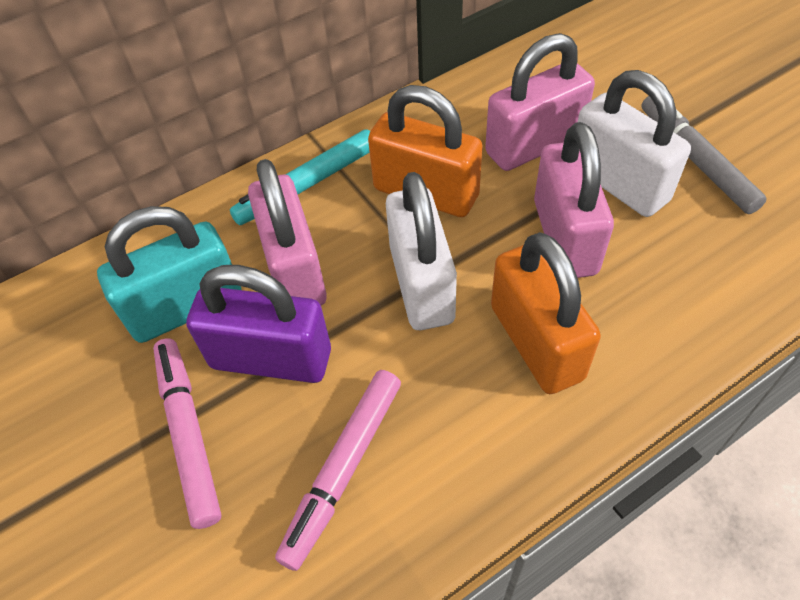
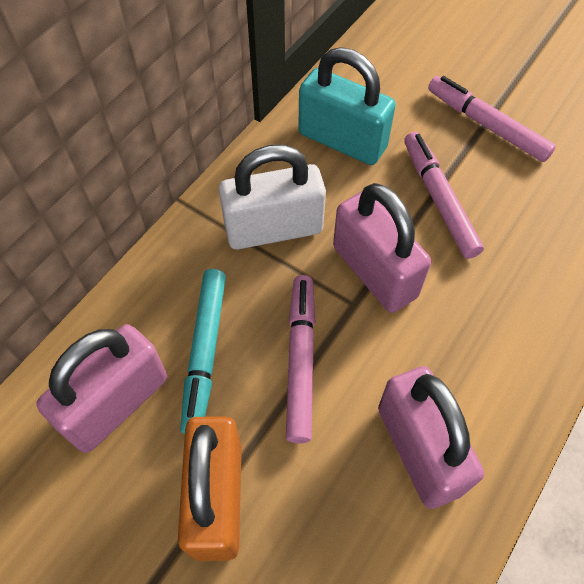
grey marker: 1 -> 0
orange padlock: 2 -> 1
pink marker: 2 -> 3
purple padlock: 1 -> 0
white padlock: 2 -> 1

